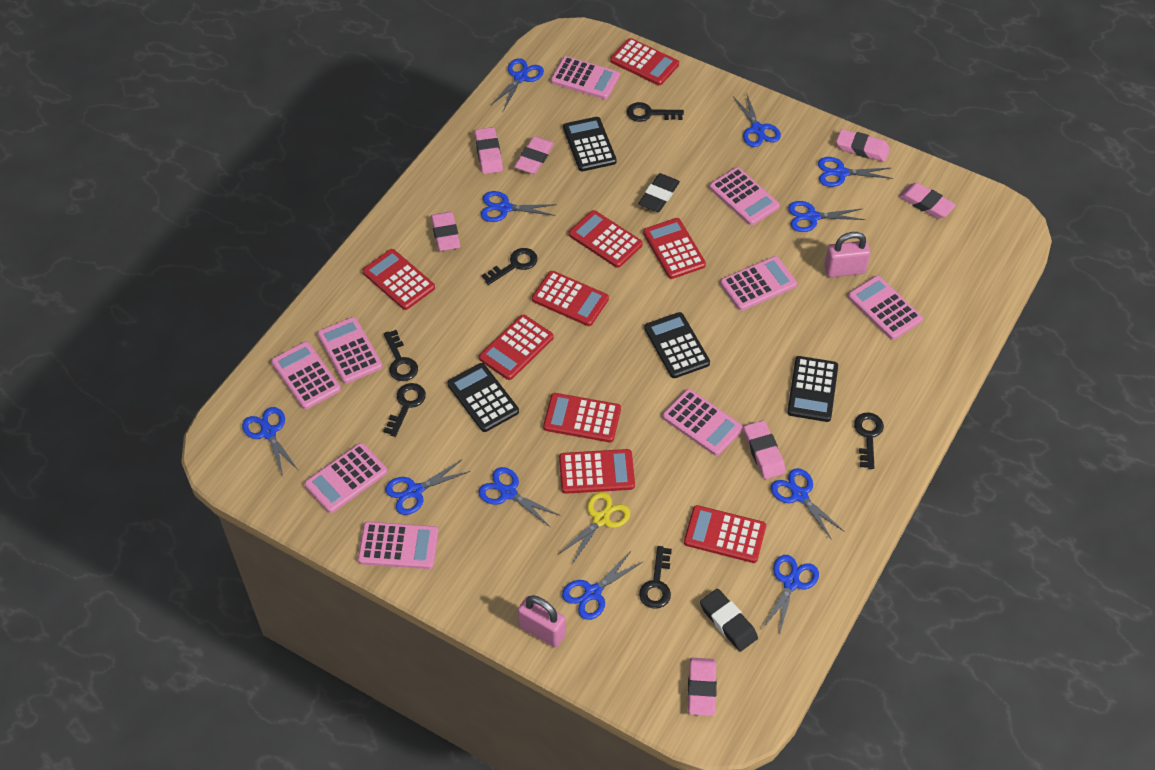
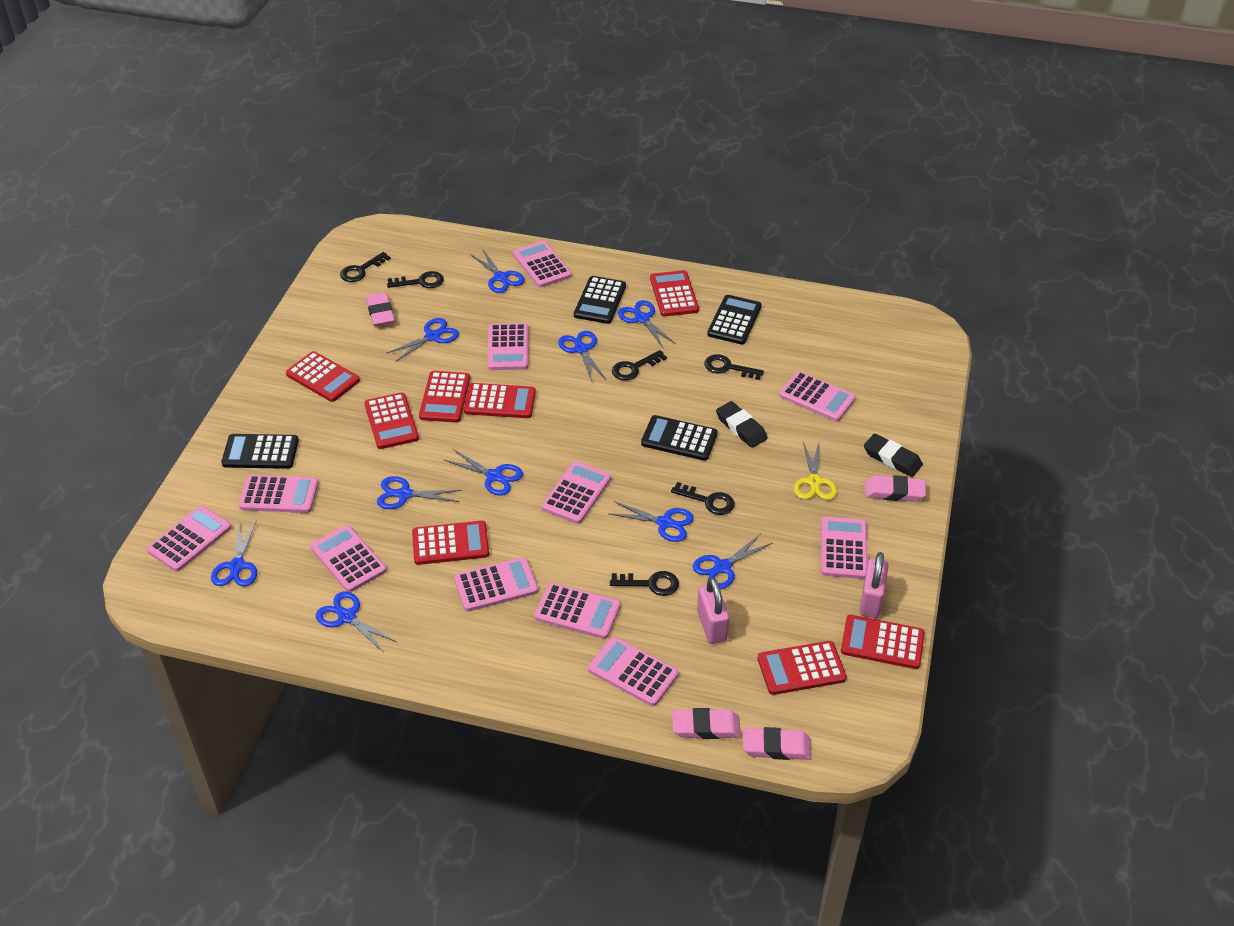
blue scissors: 11 -> 10
pink calculator: 9 -> 11
pink eraser: 7 -> 4
red calculator: 9 -> 8

